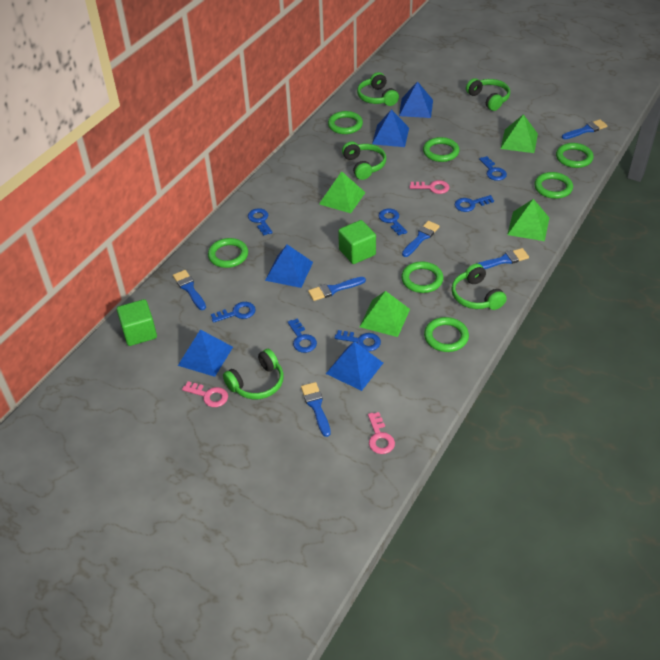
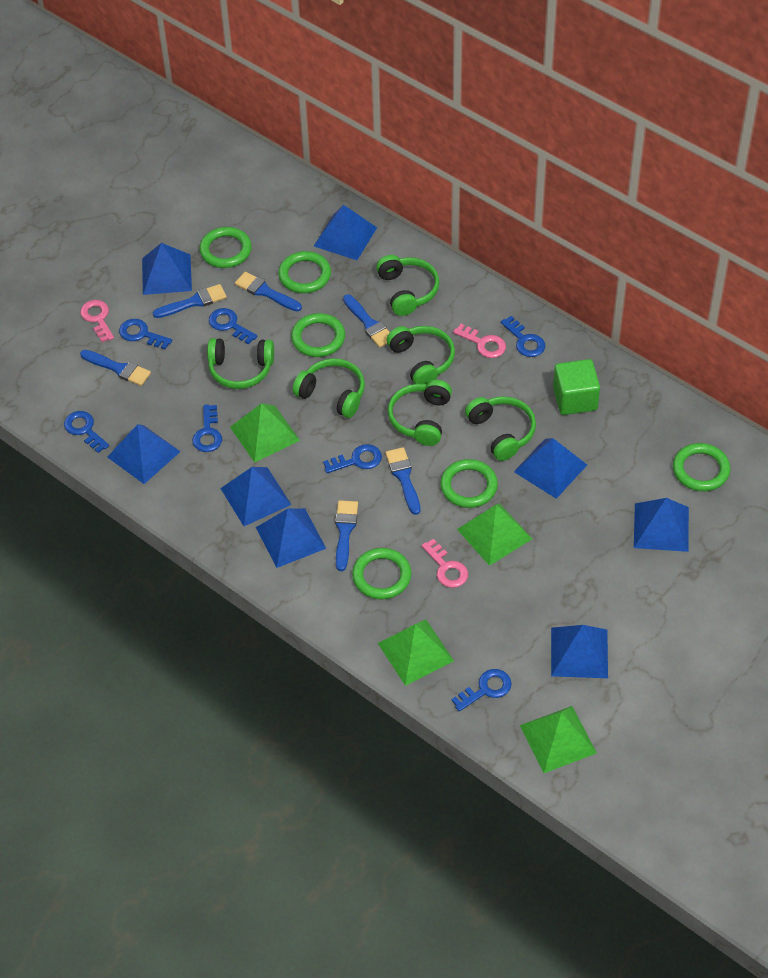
blue pyramid: 5 -> 8
green cube: 2 -> 1
green headphones: 5 -> 6
green ring: 7 -> 6

